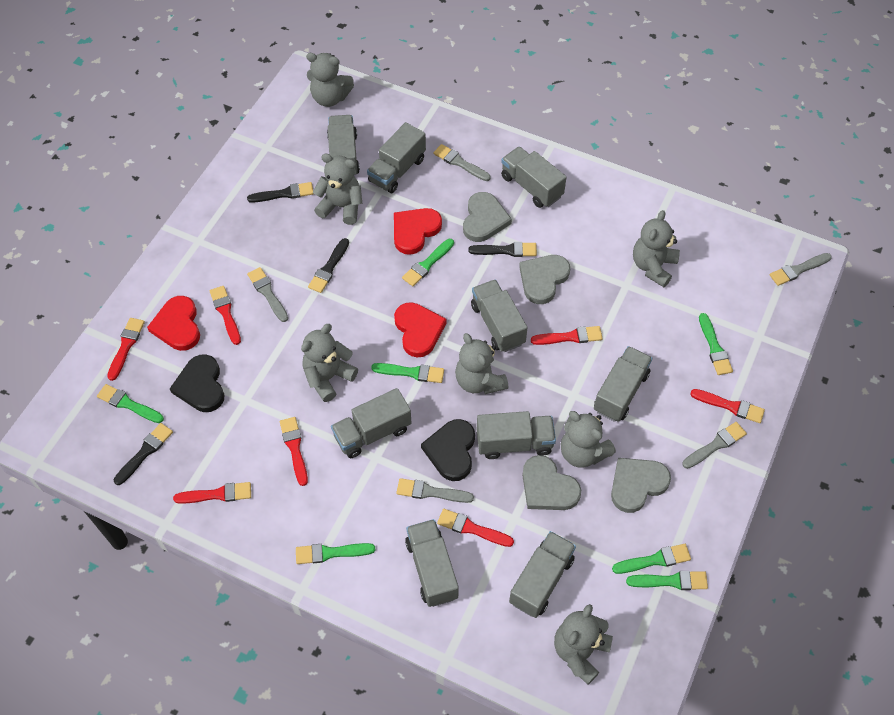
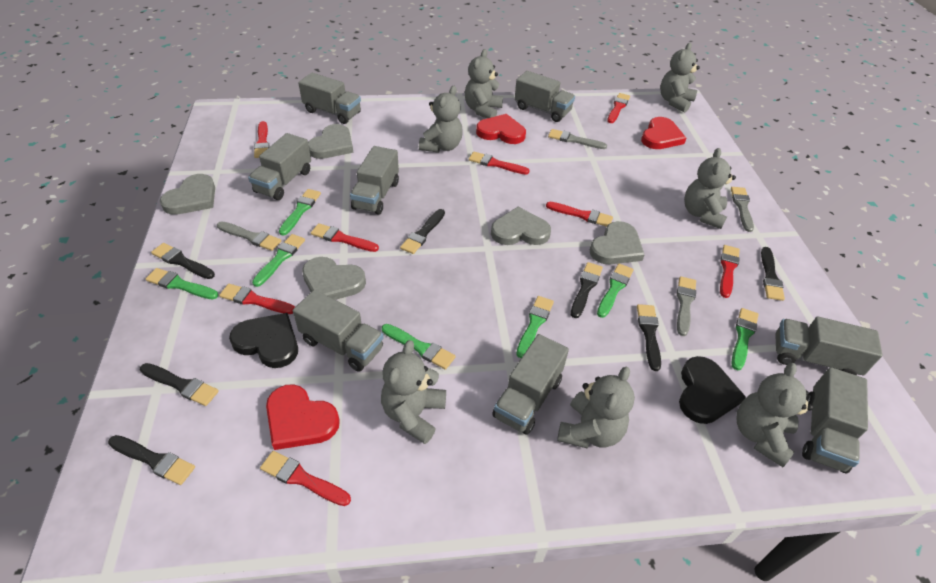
black brush: 4 -> 7
grey brush: 5 -> 4
grey heart: 4 -> 5
grey truck: 9 -> 8
red brush: 7 -> 8

